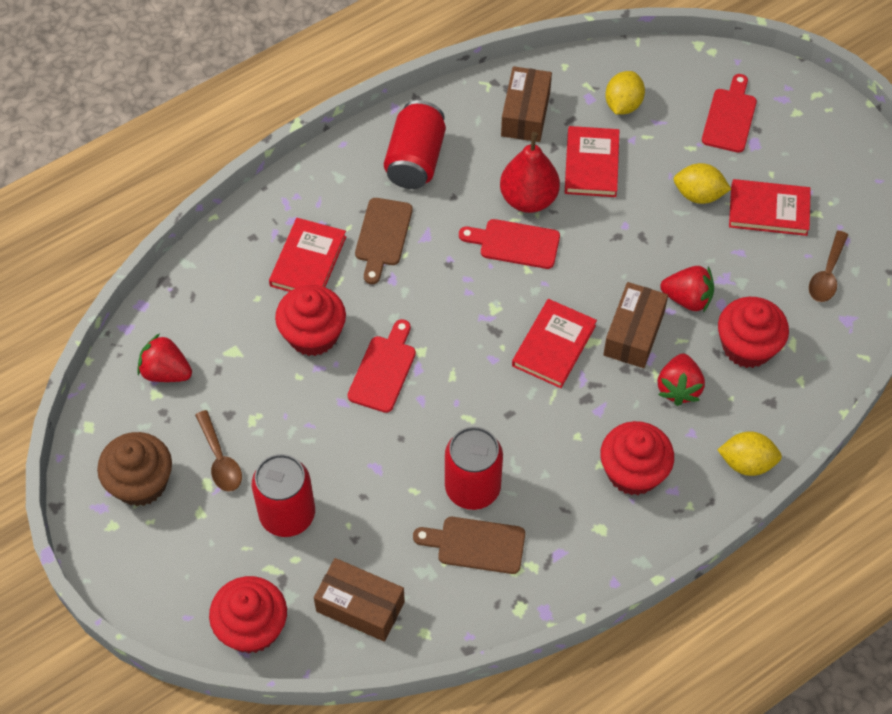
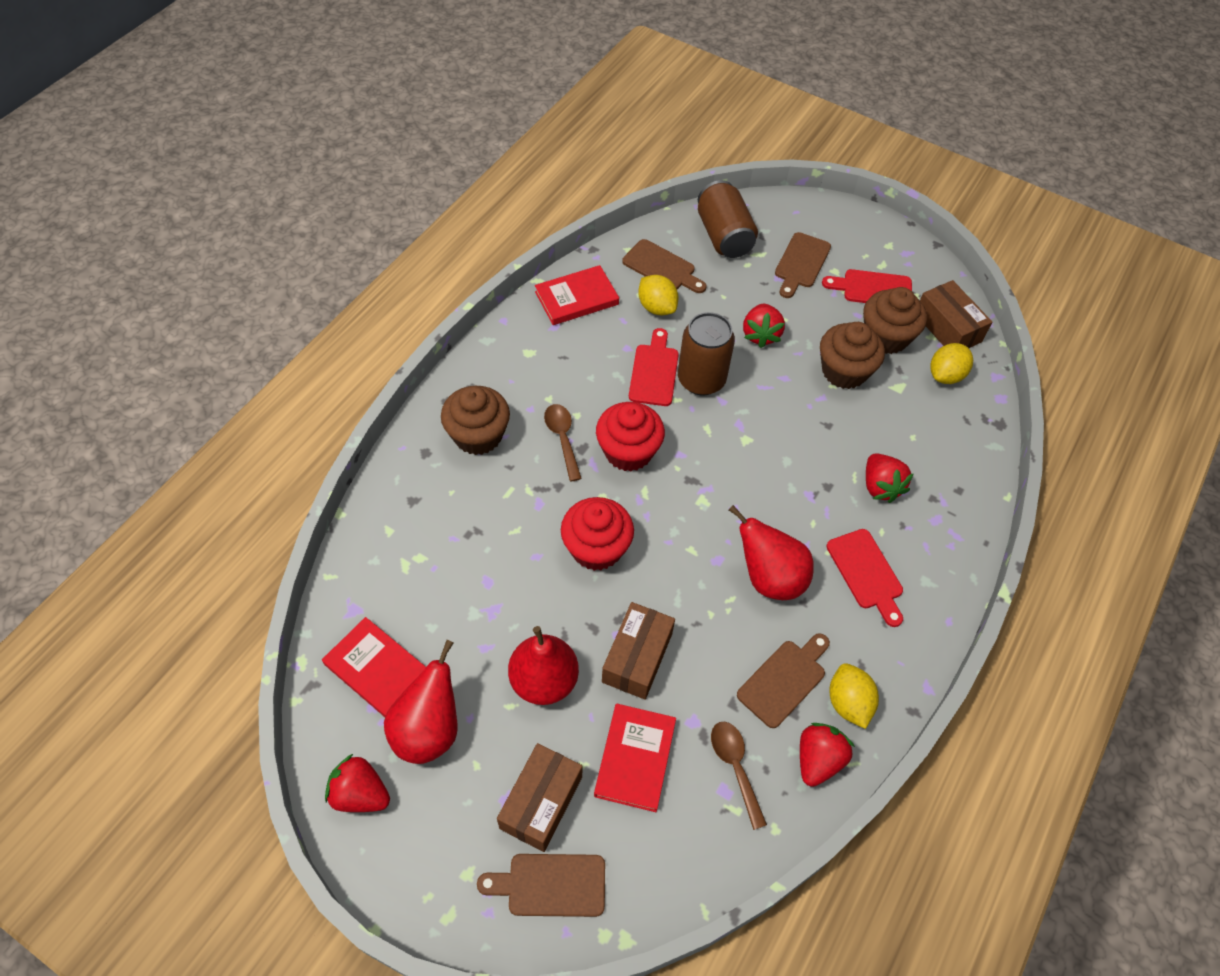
brown can: 0 -> 2
brown cupcake: 1 -> 3
brown cutting board: 2 -> 4
red book: 4 -> 3
red can: 3 -> 0
red cupcake: 4 -> 2
red pear: 1 -> 3
red strawberry: 3 -> 4

